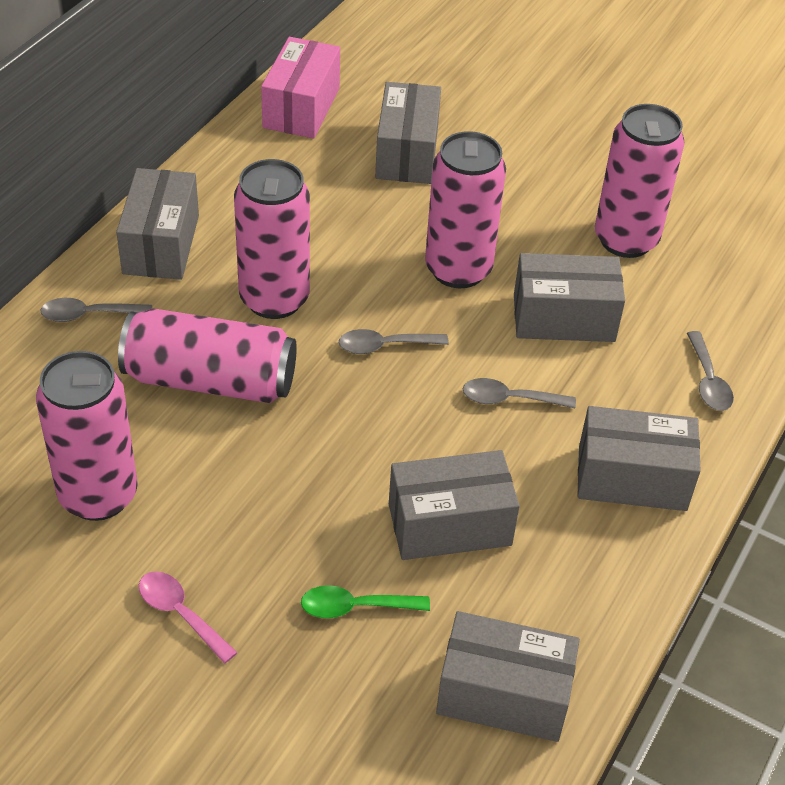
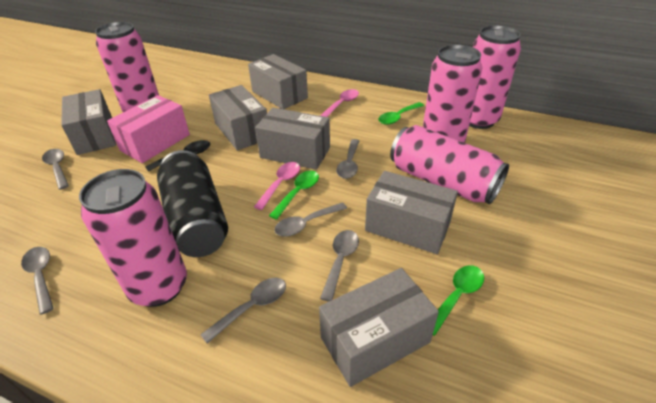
black can: 0 -> 1
black spoon: 0 -> 1
green spoon: 1 -> 3
grey spoon: 4 -> 6
pink spoon: 1 -> 2

